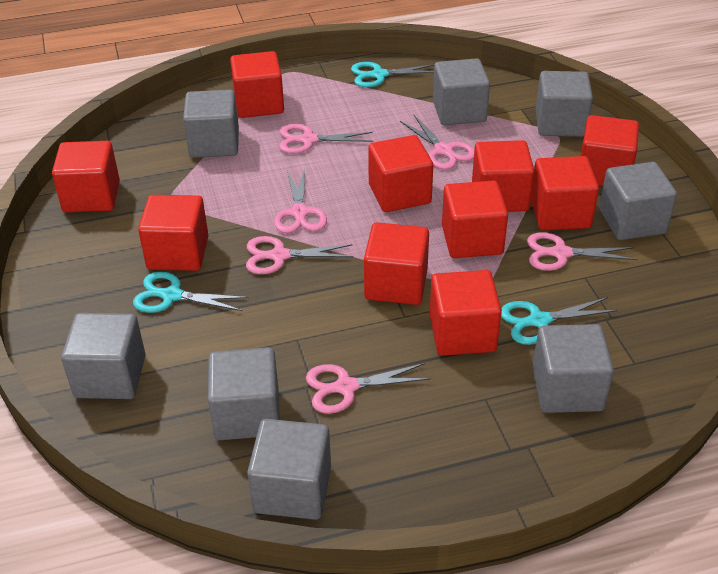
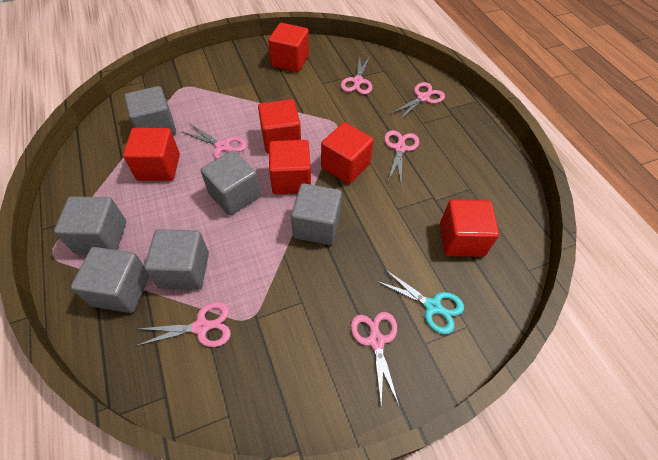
grey cube: 8 -> 6
red cube: 10 -> 6
turquoise scissors: 3 -> 1

